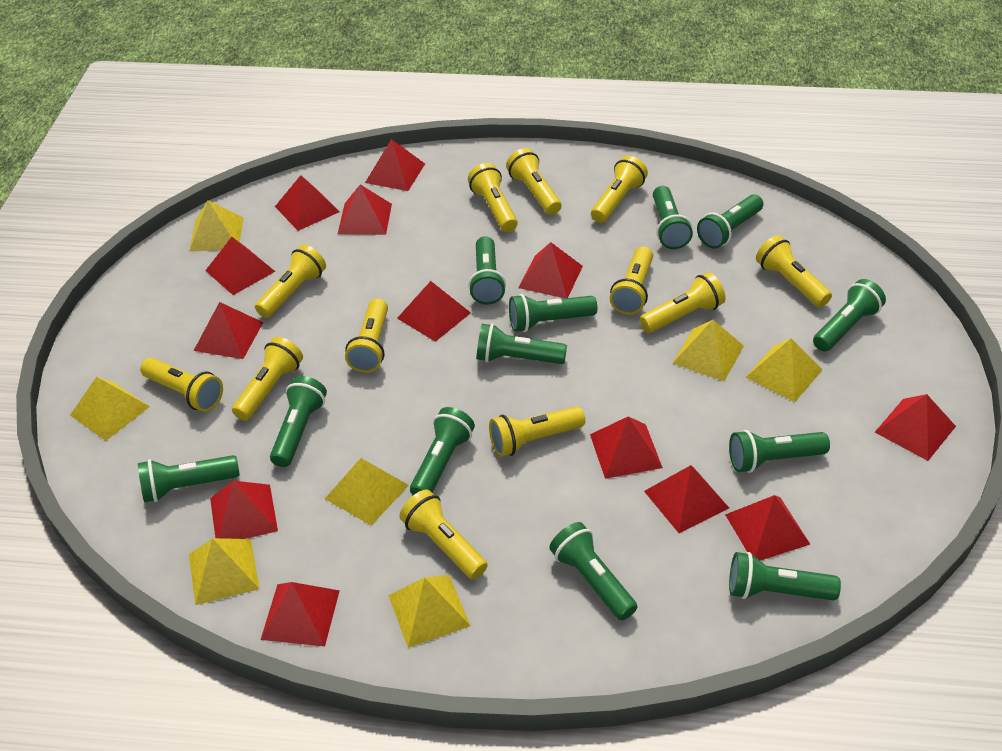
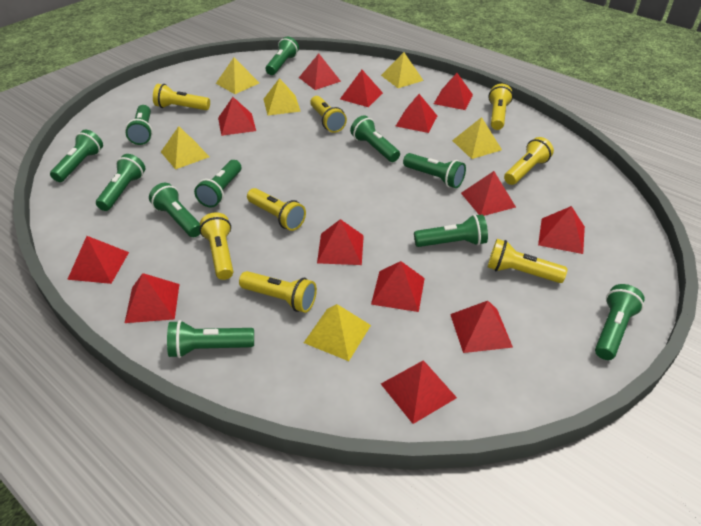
green flashlight: 12 -> 11
yellow flashlight: 12 -> 8
yellow pyramid: 7 -> 6

